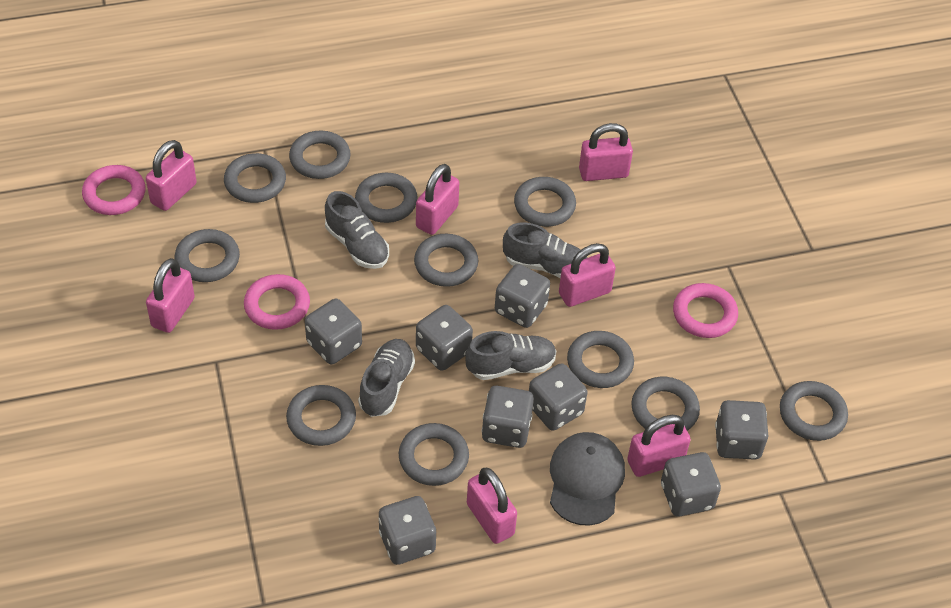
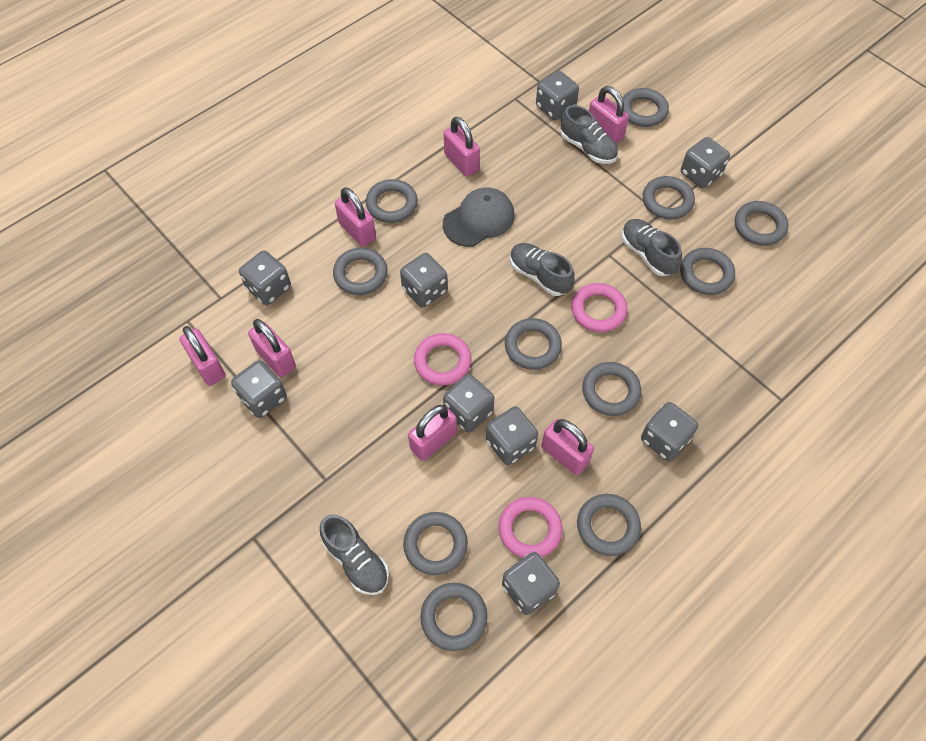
grey dice: 8 -> 9

